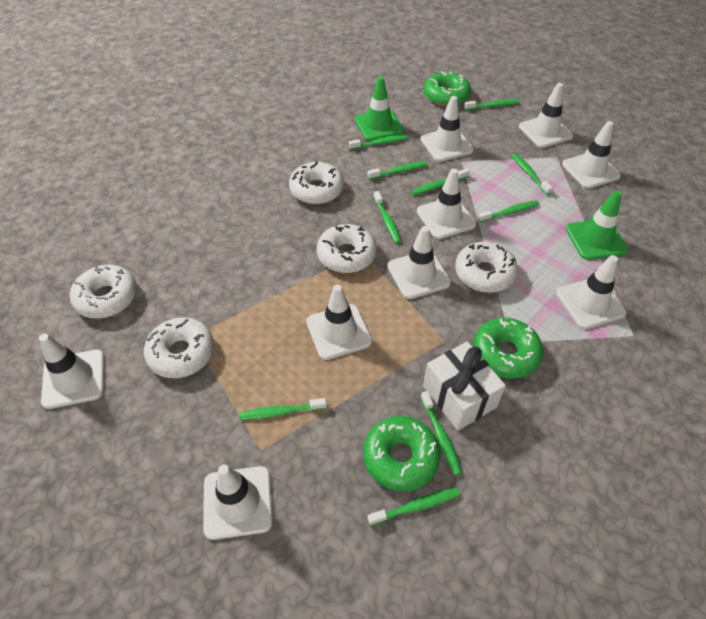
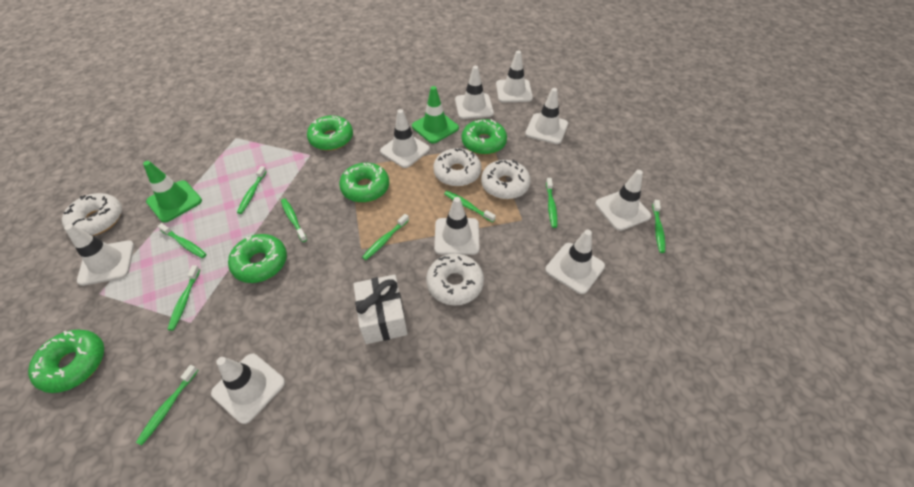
green donut: 3 -> 5
green toothbrush: 10 -> 9
white donut: 5 -> 4

